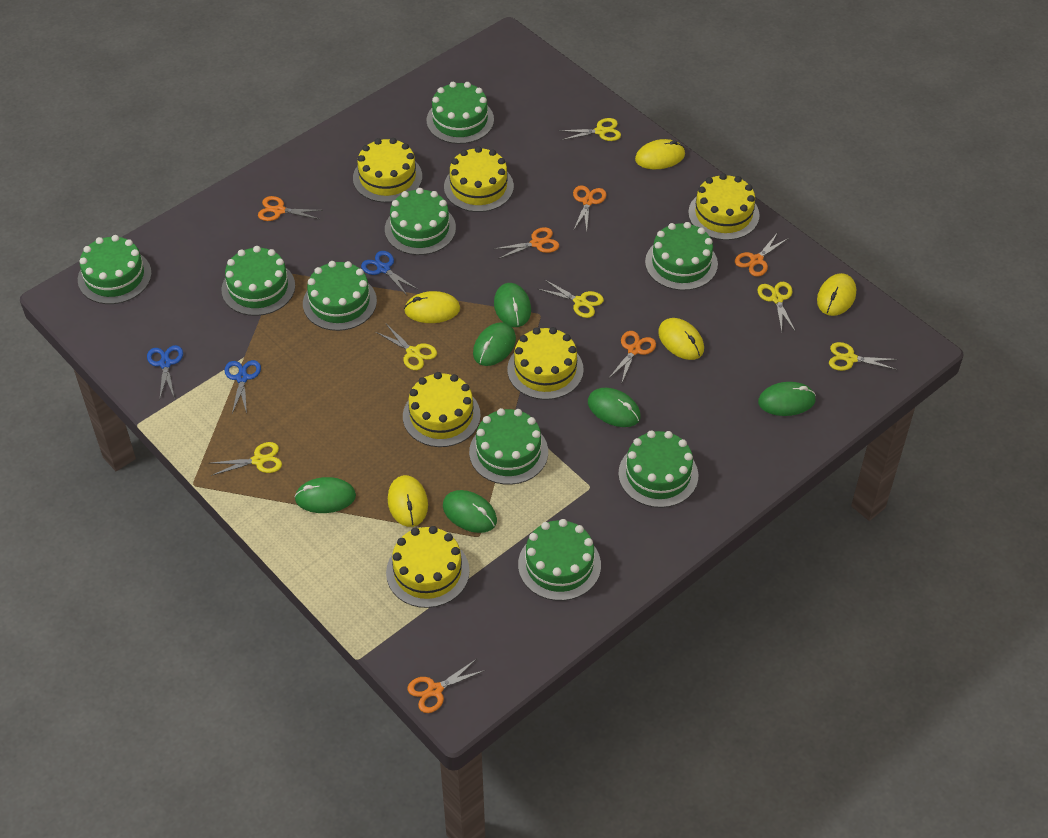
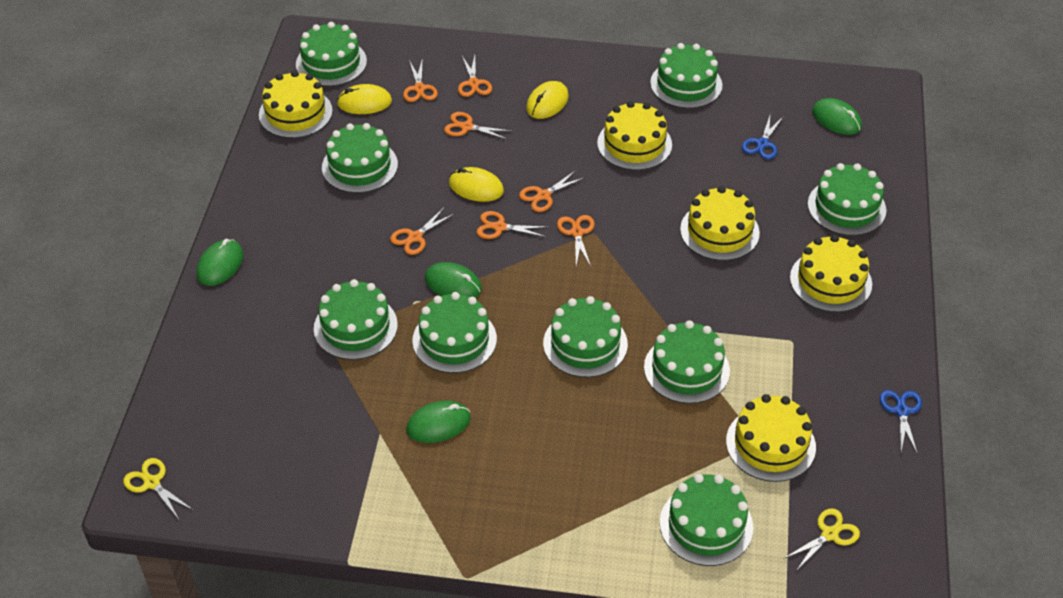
blue scissors: 3 -> 2
green mouse: 6 -> 4
orange scissors: 6 -> 7
yellow cake: 6 -> 5
yellow mouse: 5 -> 3
yellow scissors: 6 -> 2

